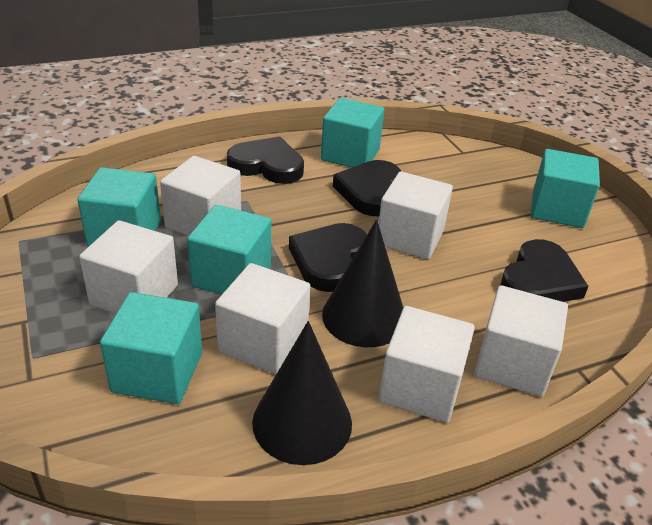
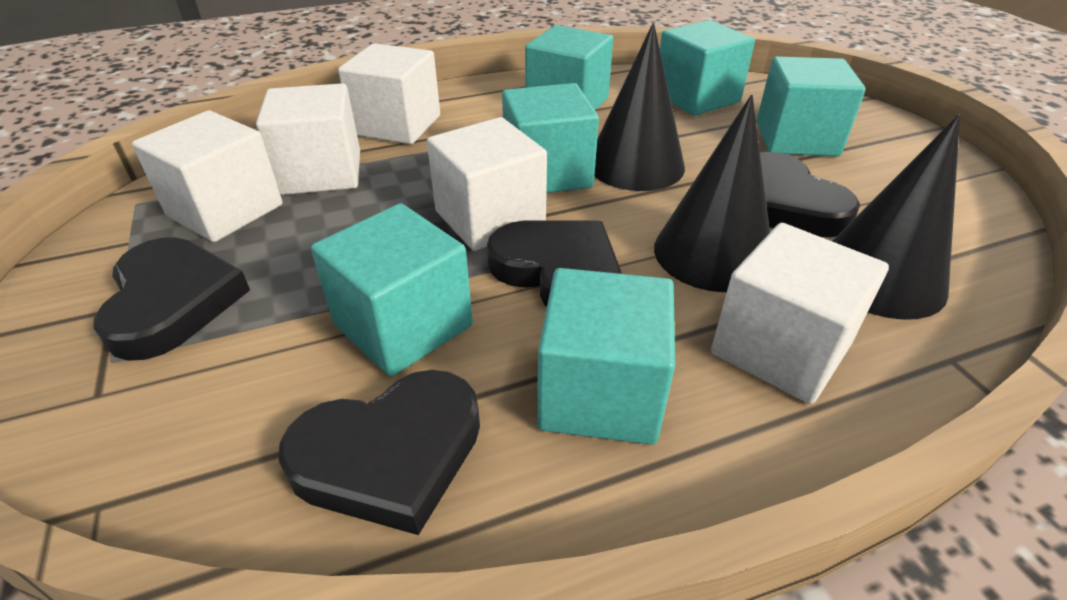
black cone: 2 -> 3
turquoise cube: 5 -> 6
white cube: 6 -> 5

